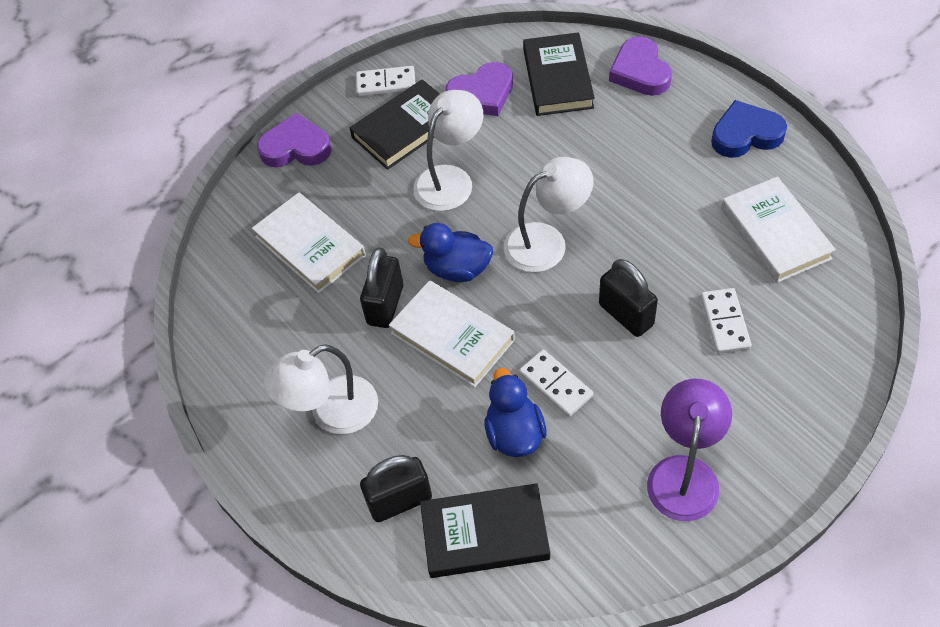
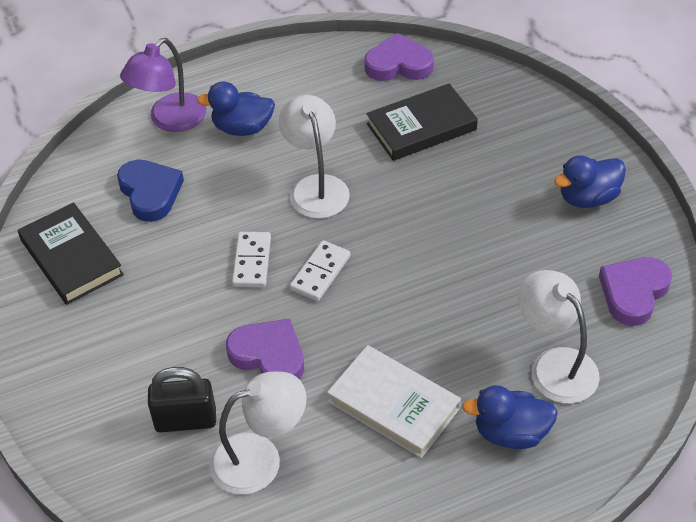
black book: 3 -> 2
black padlock: 3 -> 1
blue duck: 2 -> 3
white book: 3 -> 1
white domino: 3 -> 2

